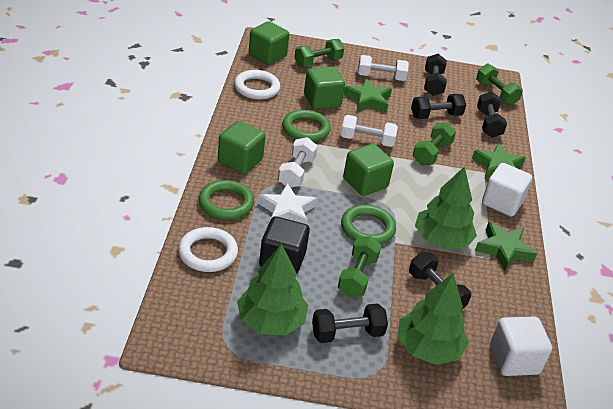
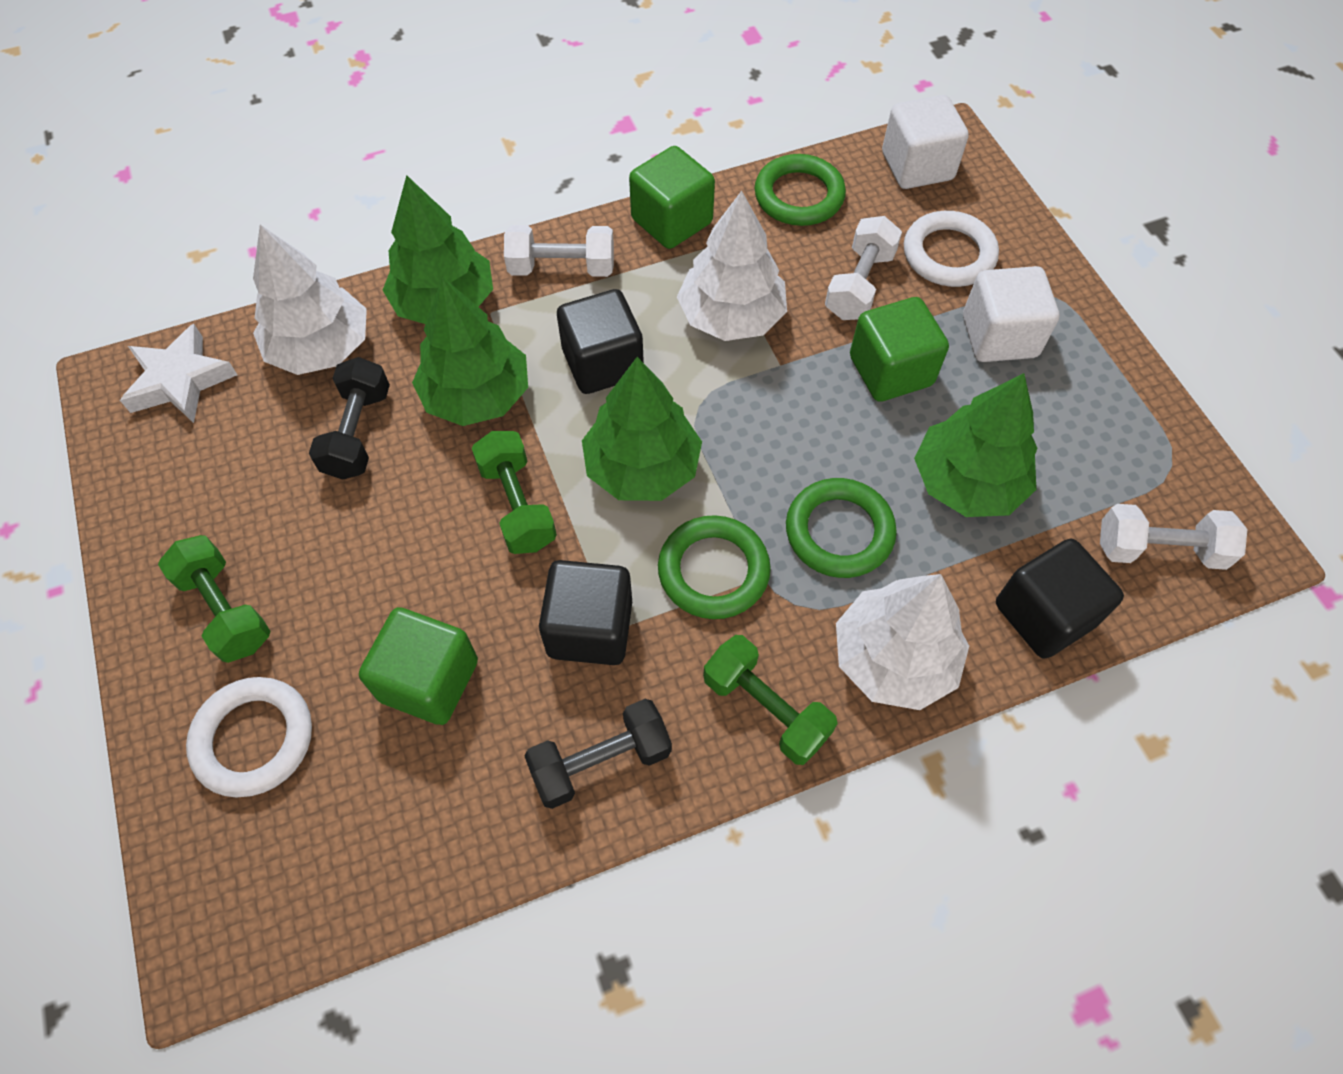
black cube: 1 -> 3
black dumbbell: 5 -> 2
green cube: 4 -> 3
green dumbbell: 4 -> 3
green star: 3 -> 0
green tree: 3 -> 4
white tree: 0 -> 3

